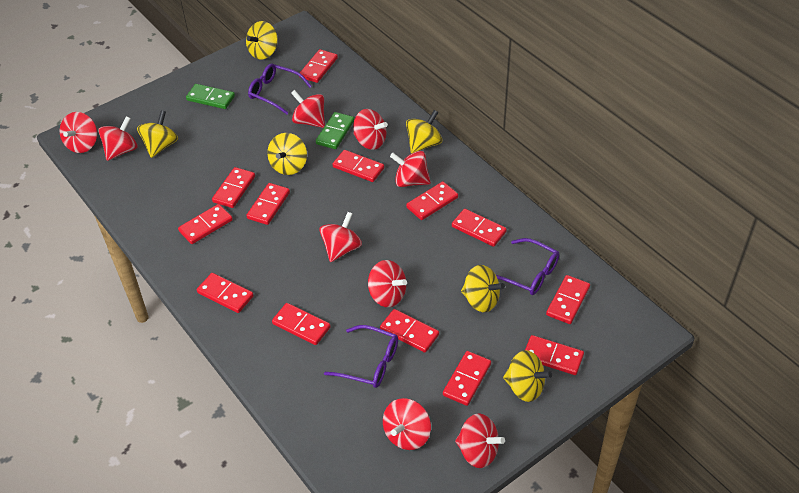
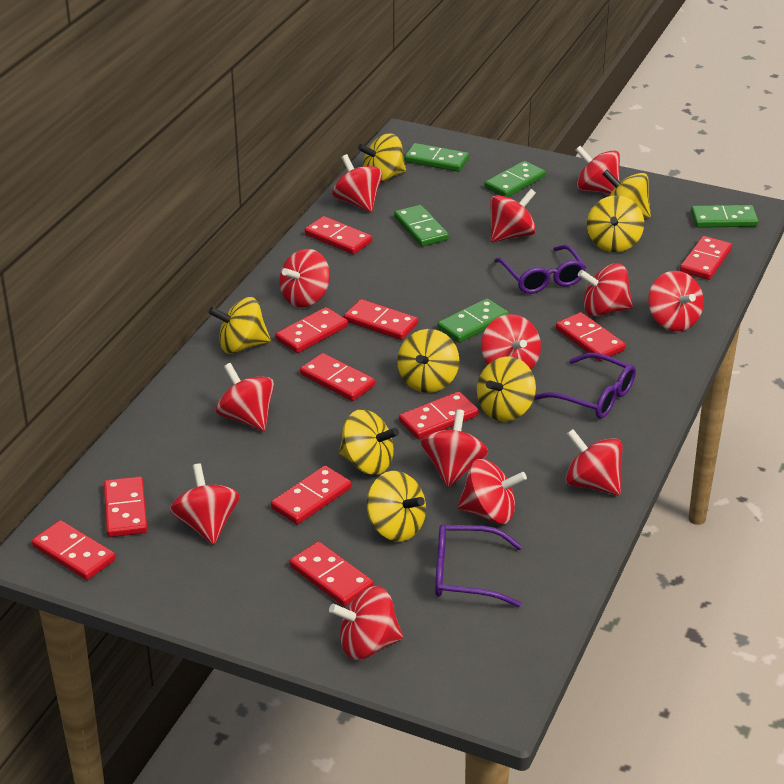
green domino: 2 -> 5
red domino: 13 -> 11
red spinning top: 9 -> 13
yellow spinning top: 6 -> 8

